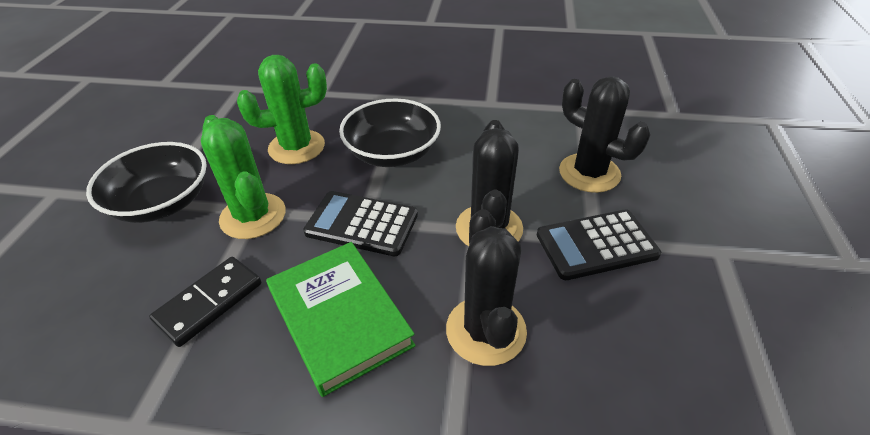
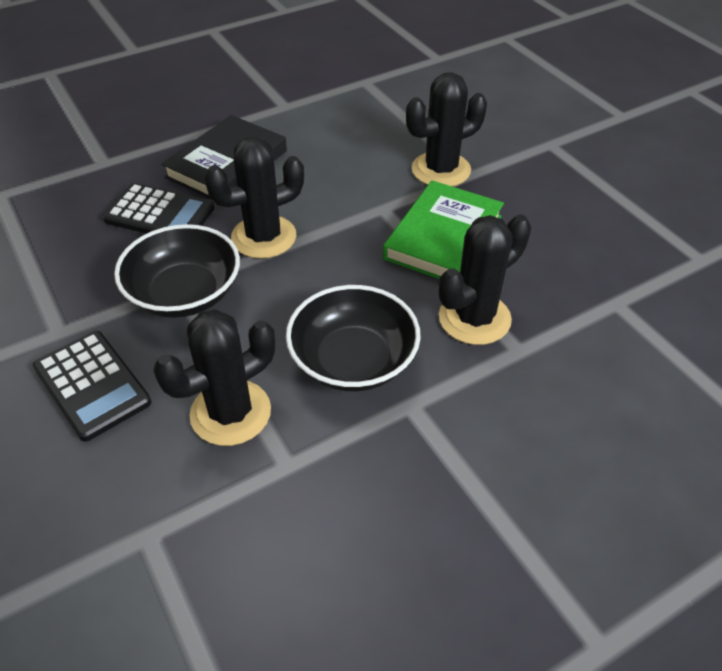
black book: 0 -> 1
black cactus: 3 -> 4
black domino: 1 -> 0
green cactus: 2 -> 0

